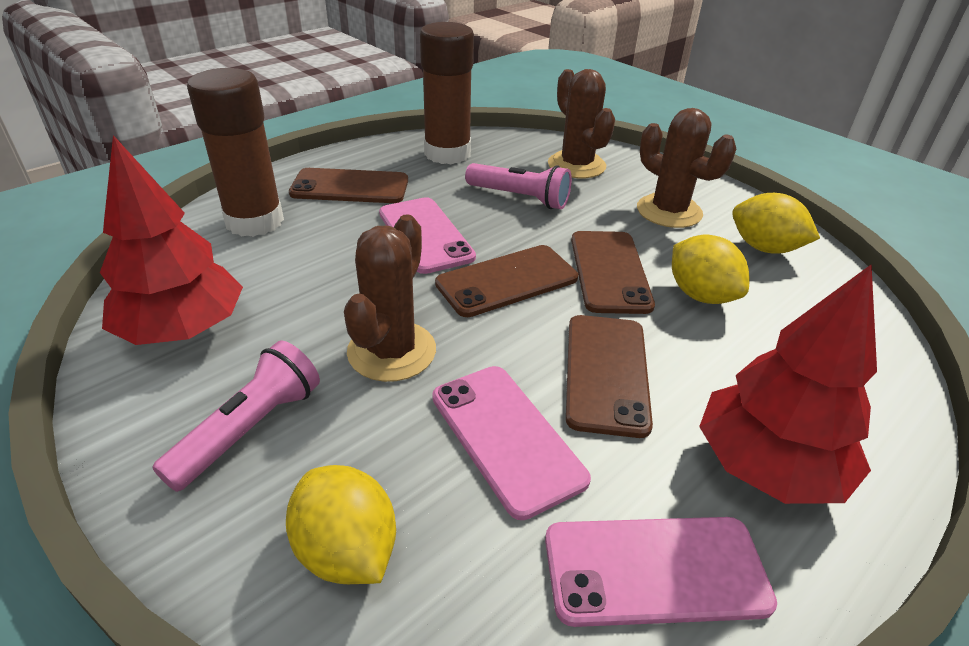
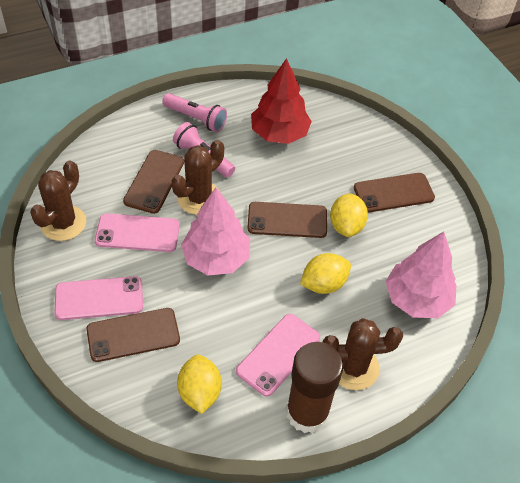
brown glue stick: 2 -> 1
pink tree: 0 -> 2
red tree: 2 -> 1

